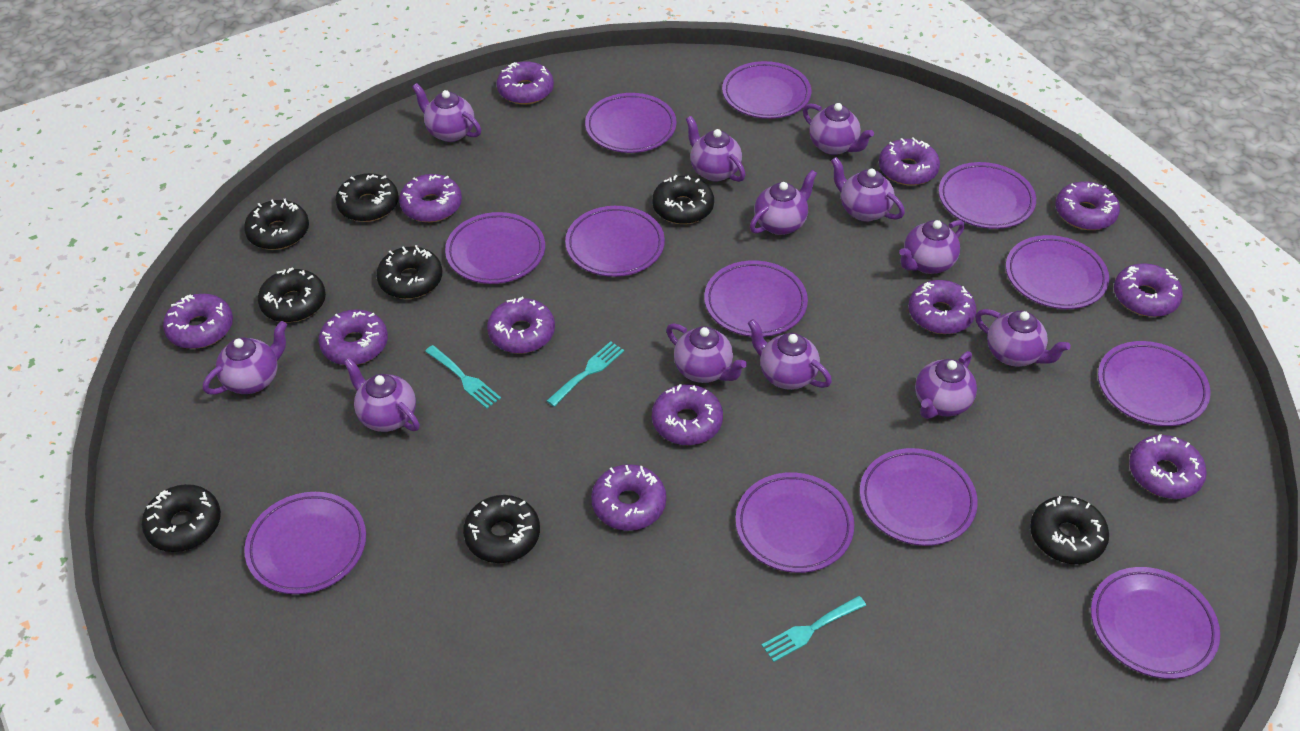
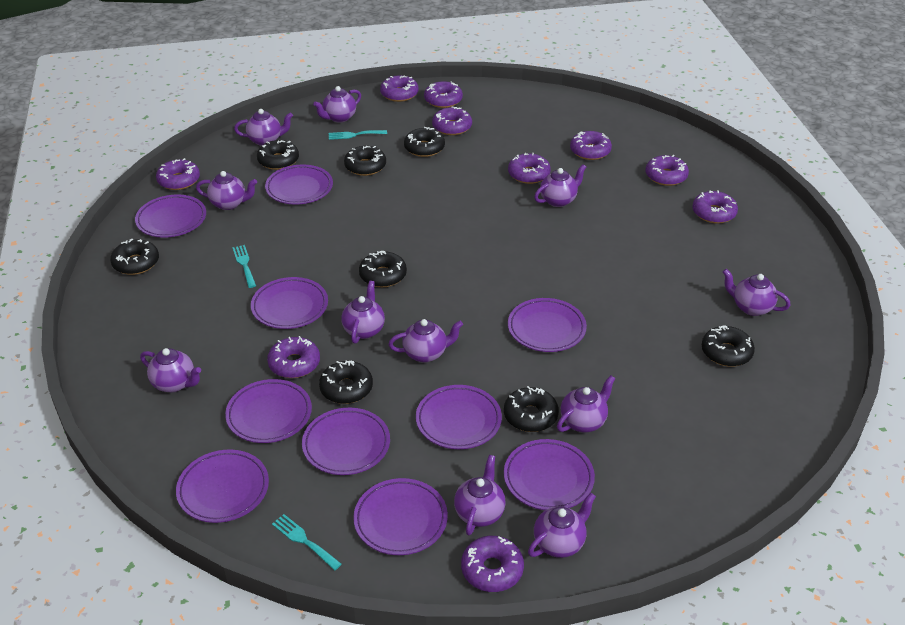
purple donut: 12 -> 10
purple plate: 12 -> 10
purple teapot: 12 -> 11

